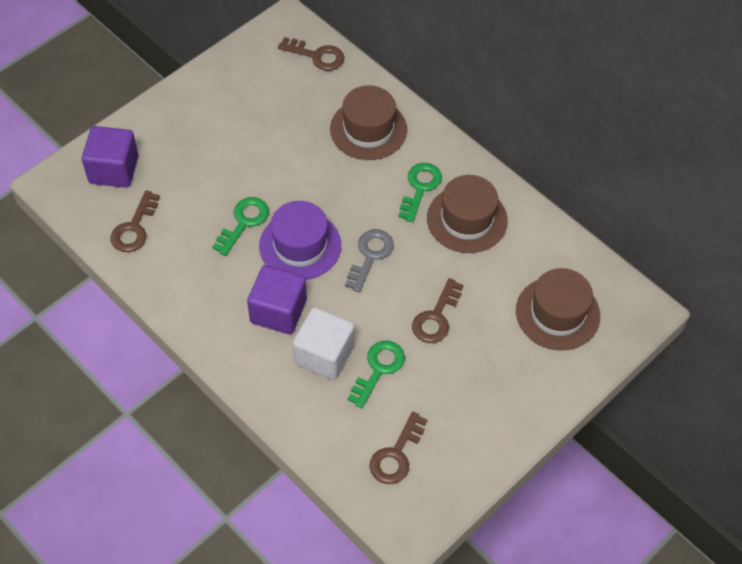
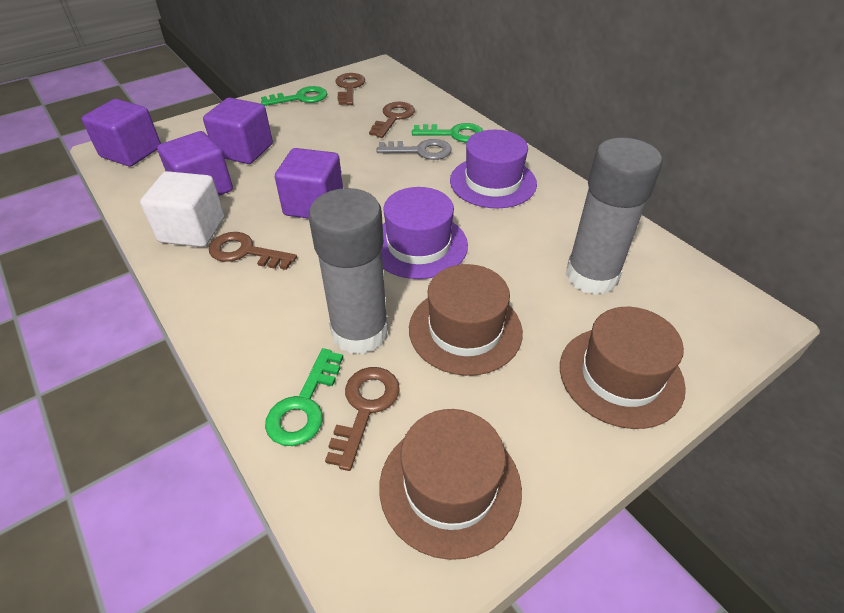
grey glue stick: 0 -> 2
purple cube: 2 -> 4
purple hat: 1 -> 2

